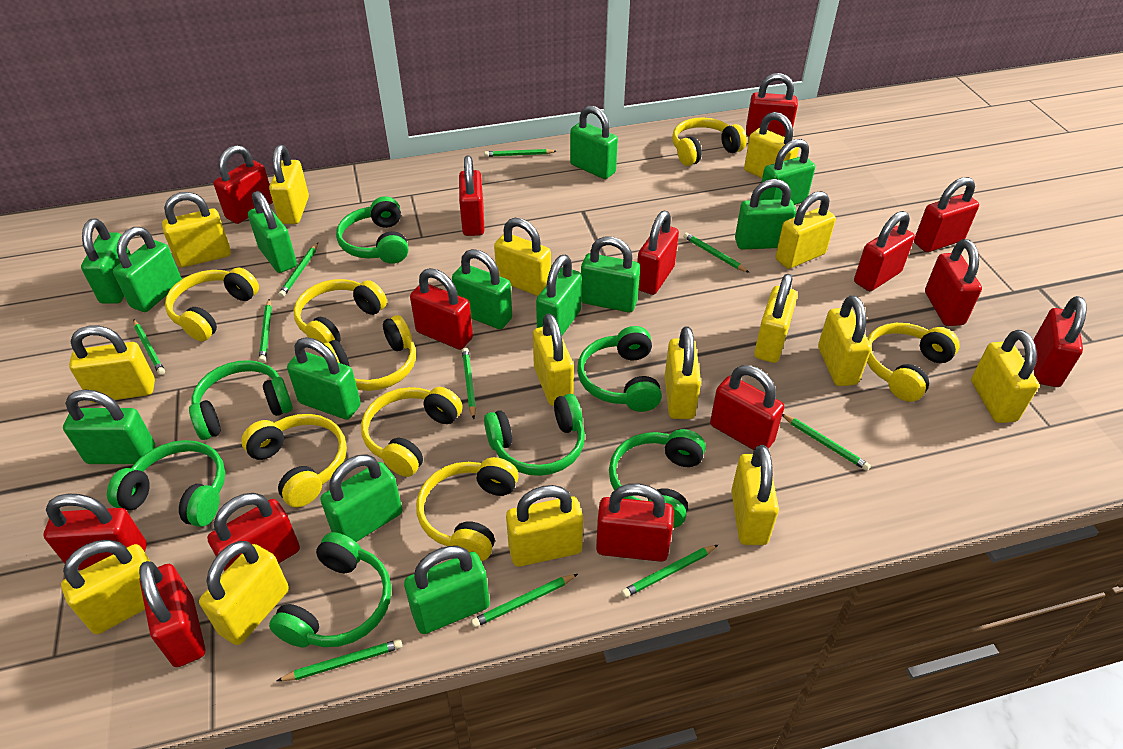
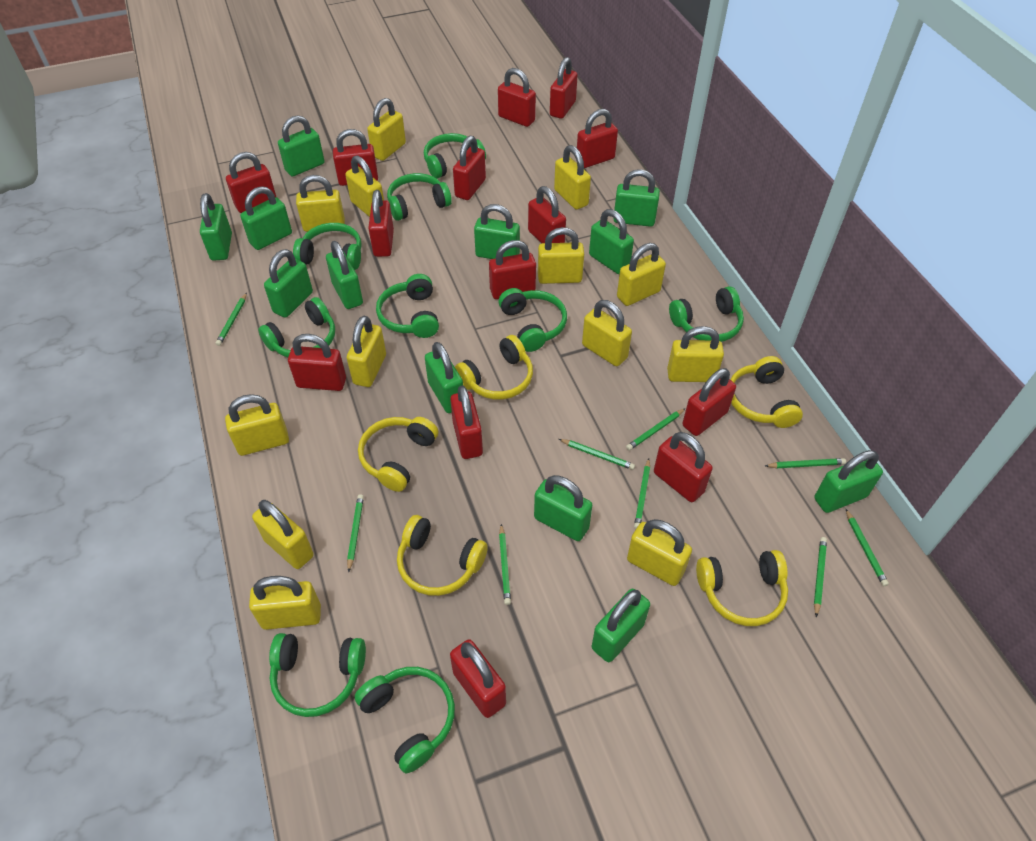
green headphones: 7 -> 9
green padlock: 13 -> 12
green pencil: 10 -> 9
yellow headphones: 8 -> 5
yellow padlock: 15 -> 13

